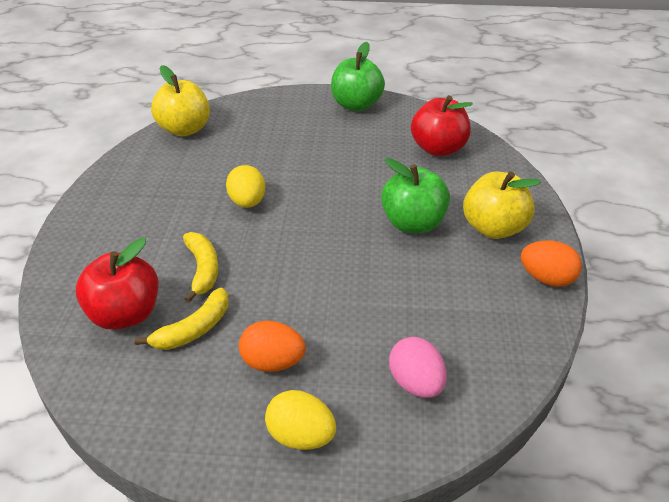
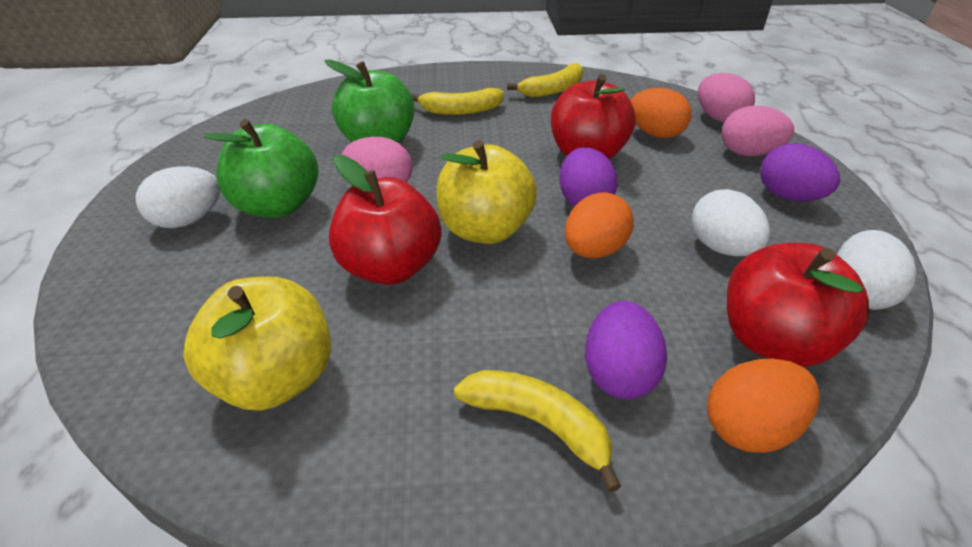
orange egg: 2 -> 3
pink egg: 1 -> 3
purple egg: 0 -> 3
red apple: 2 -> 3
white egg: 0 -> 3
yellow banana: 2 -> 3
yellow egg: 2 -> 0

